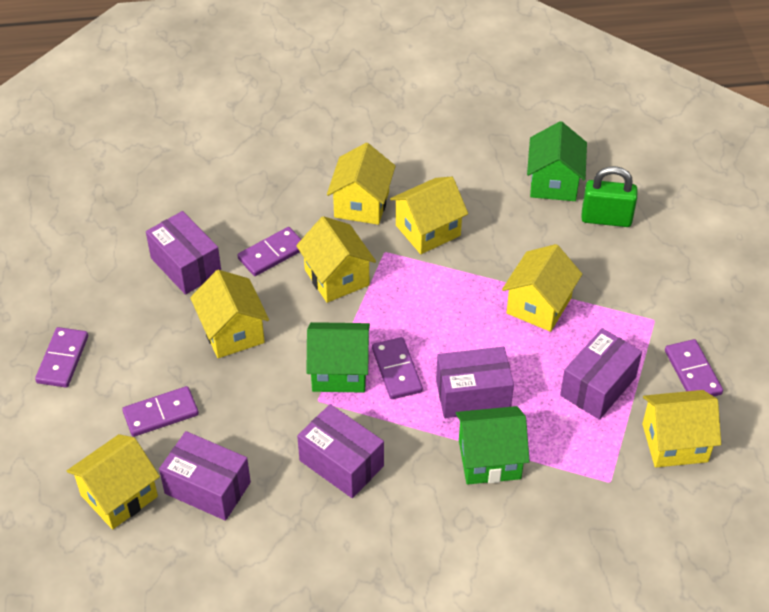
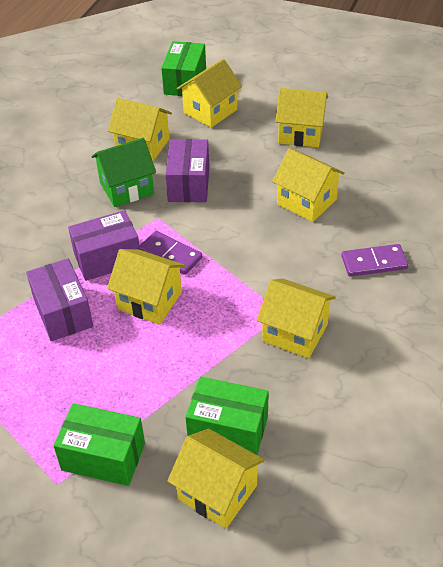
green box: 0 -> 3
green house: 3 -> 1
green padlock: 1 -> 0
purple box: 5 -> 3
purple domino: 5 -> 2

